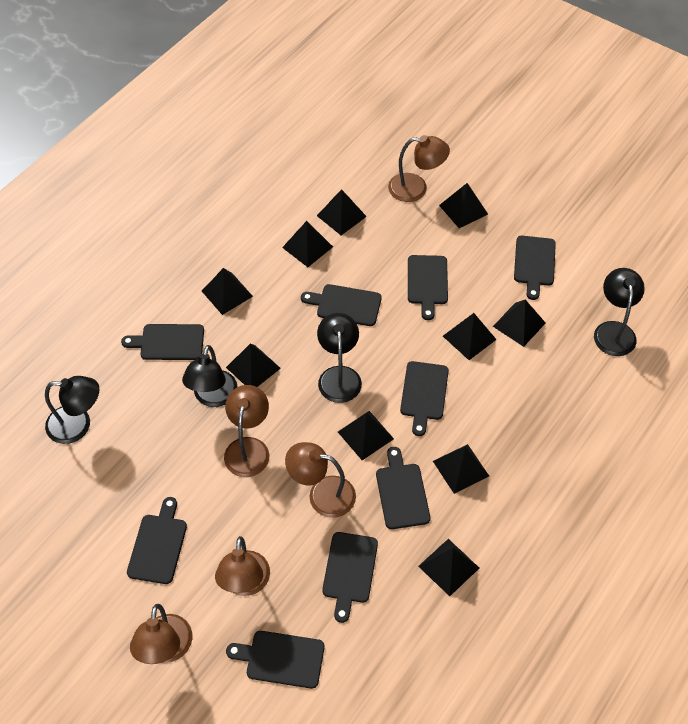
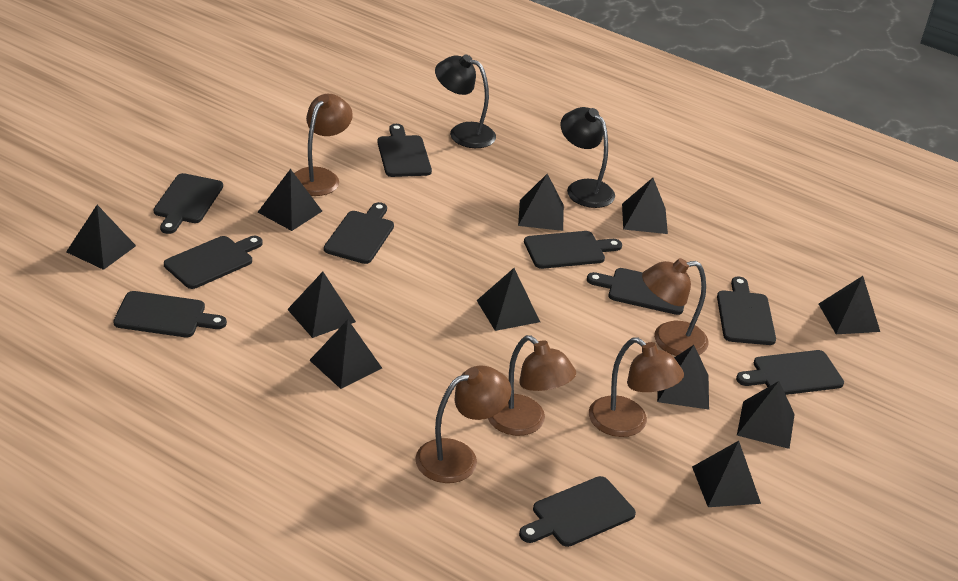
black cutting board: 9 -> 10
black lamp: 4 -> 2
black pyramid: 10 -> 11

